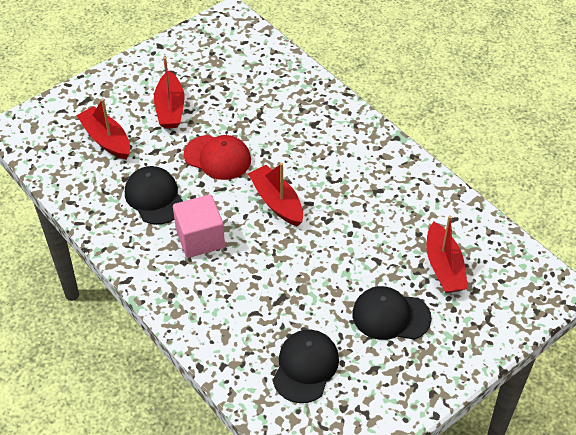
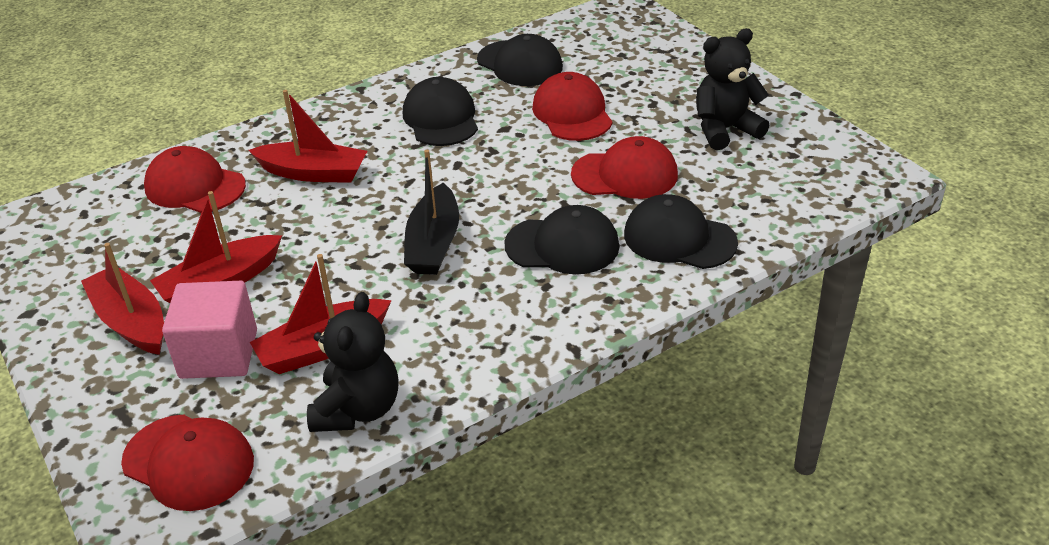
black boat: 0 -> 1
black cap: 3 -> 4
black teddy bear: 0 -> 2
red cap: 1 -> 4

